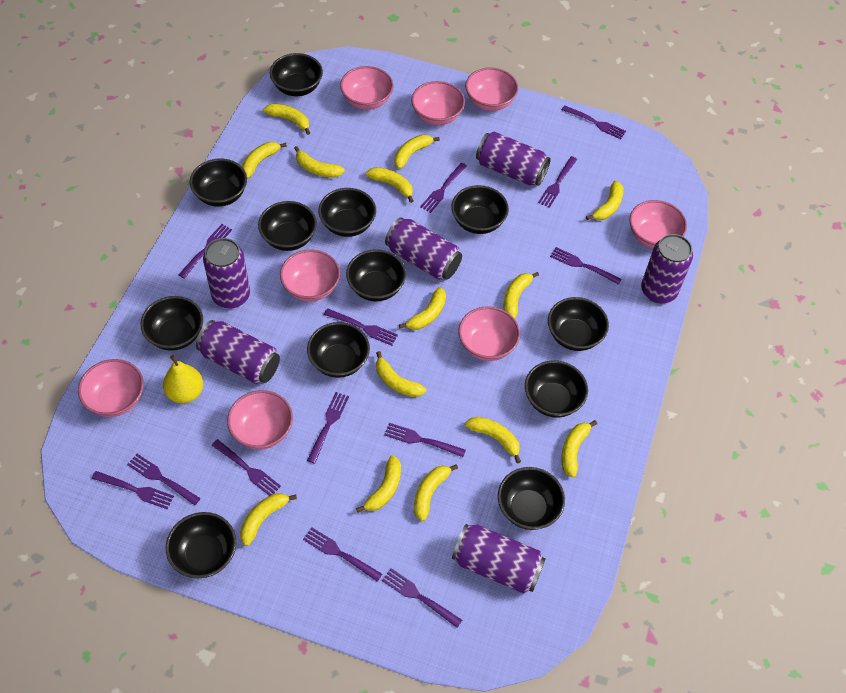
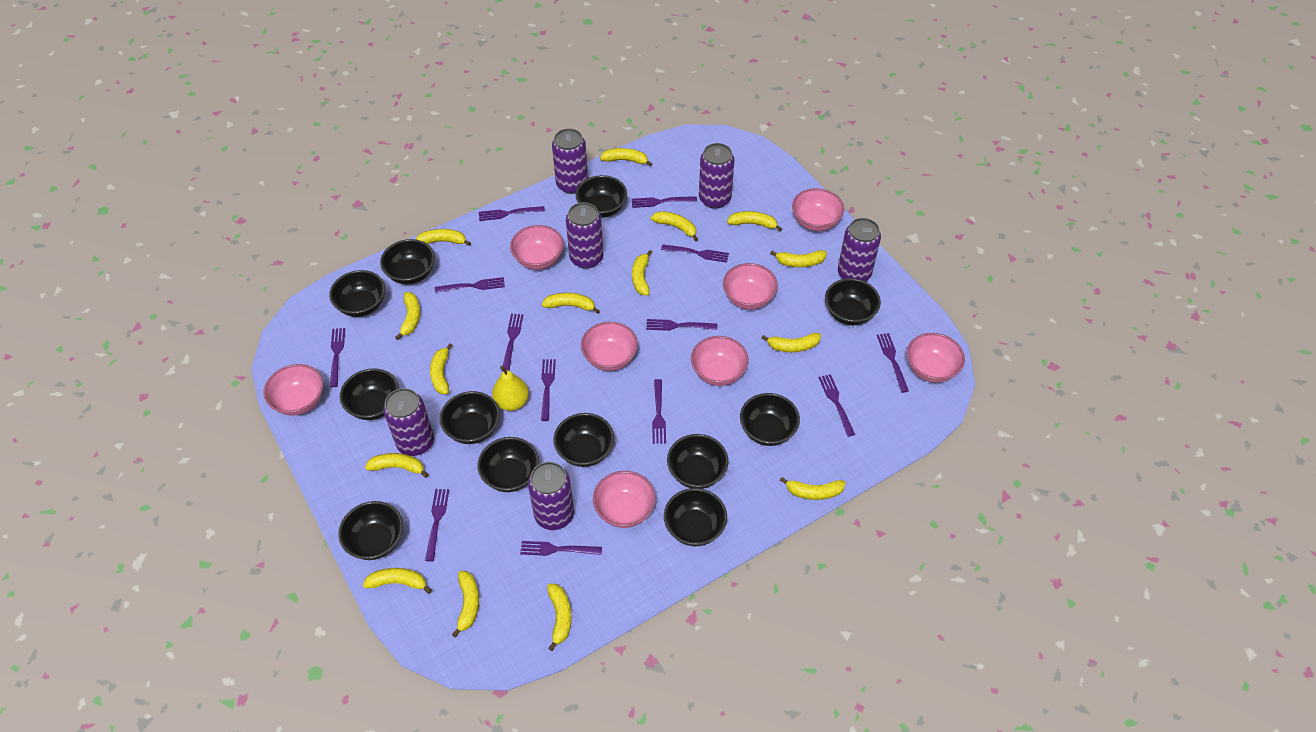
yellow banana: 14 -> 15

